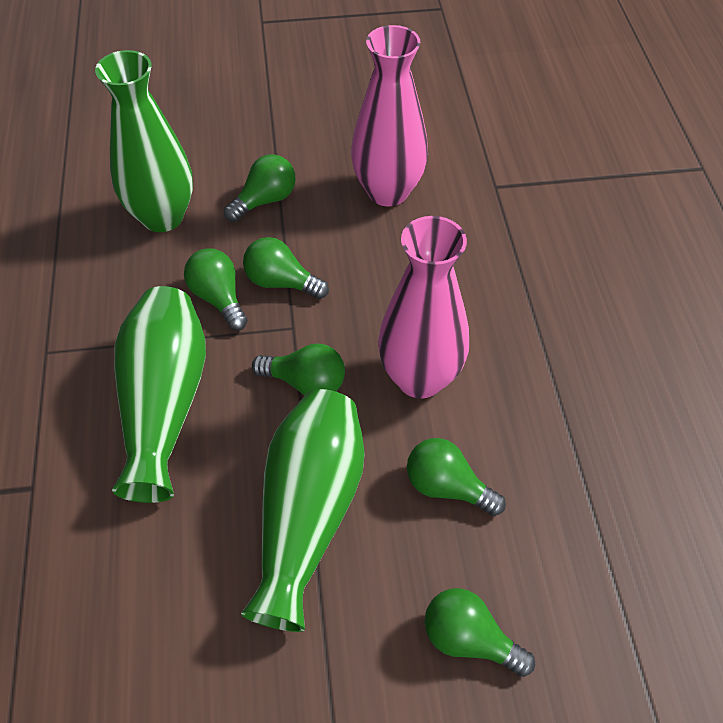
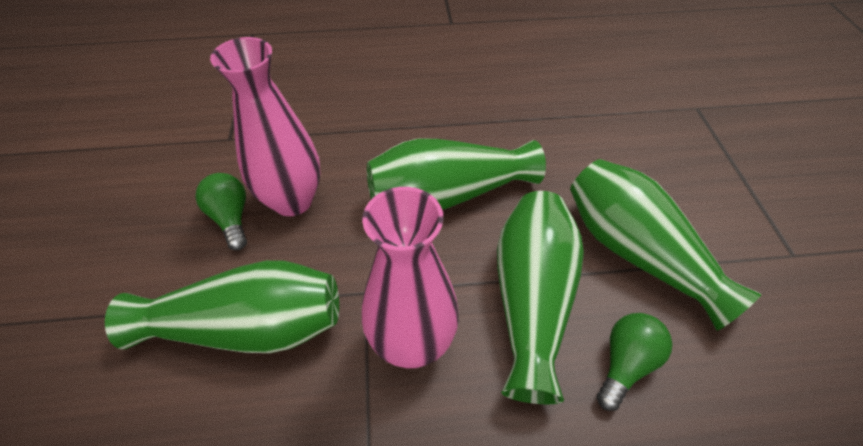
green light bulb: 6 -> 2
green vase: 3 -> 4

